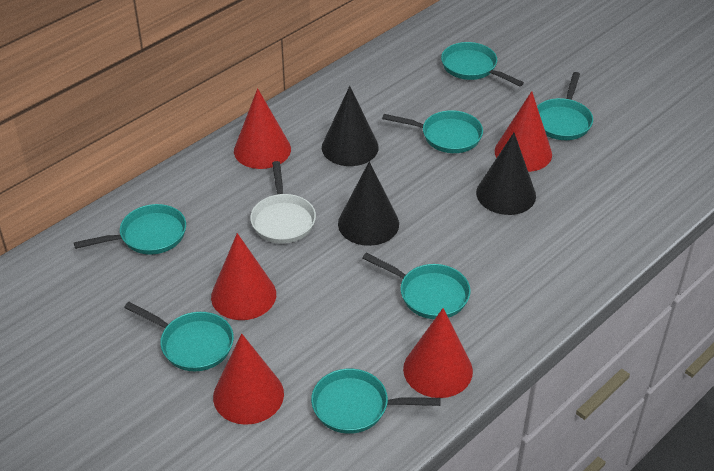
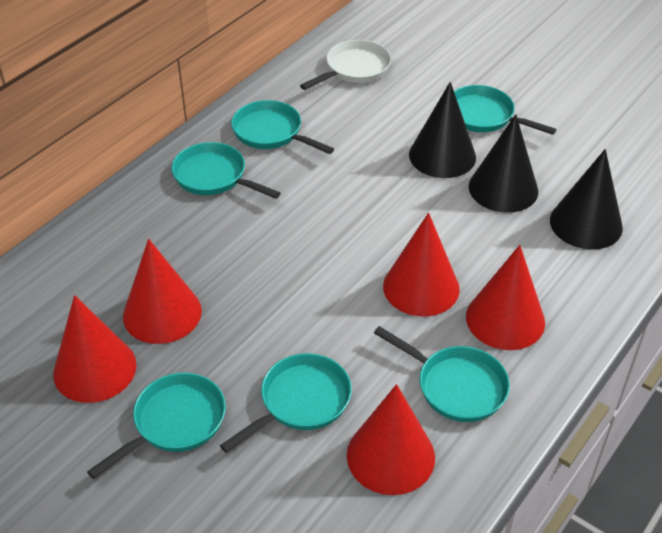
turquoise pan: 7 -> 6

